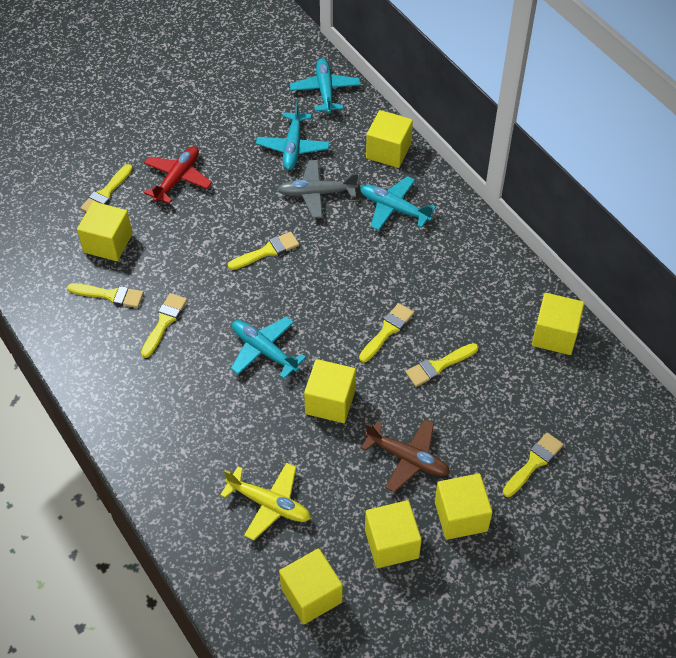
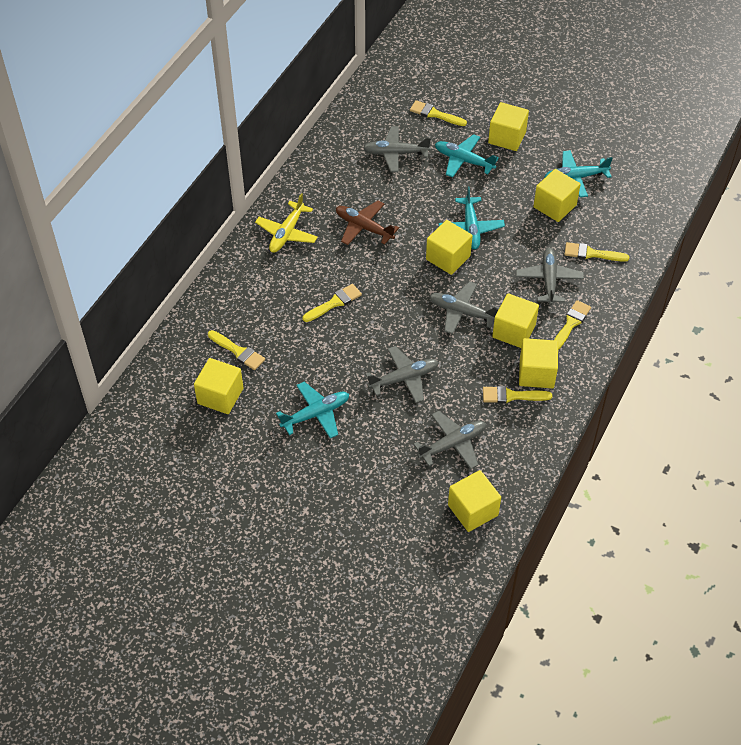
grey plane: 1 -> 5
red plane: 1 -> 0
yellow brush: 7 -> 6

